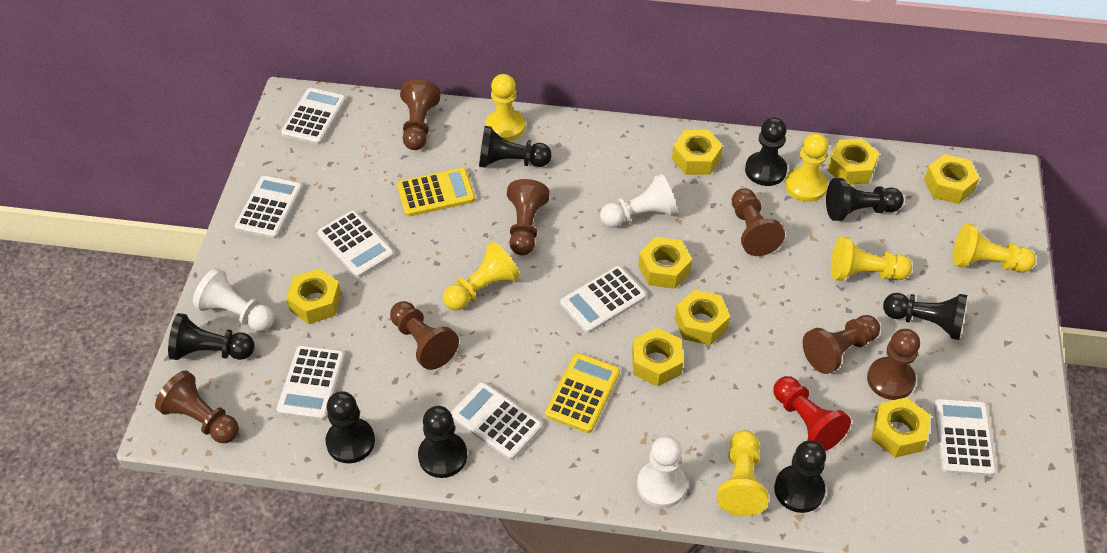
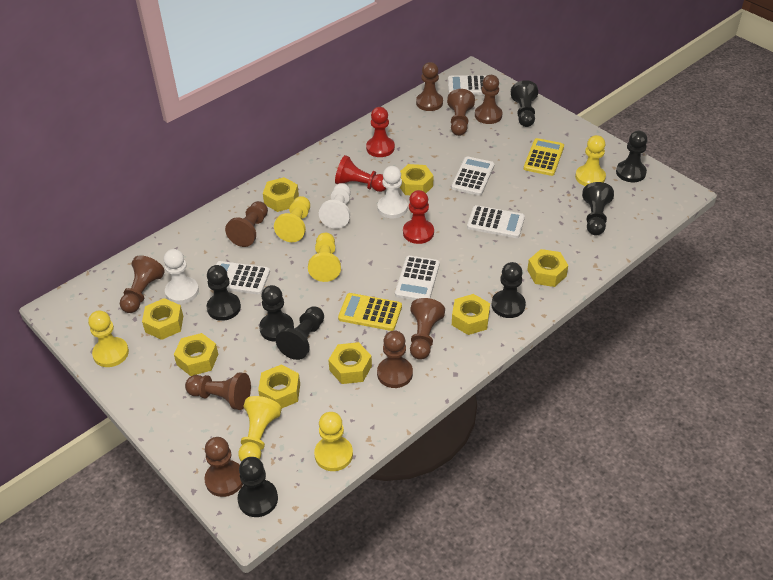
brown pawn: 7 -> 9
red pawn: 1 -> 3
white calculator: 7 -> 5

